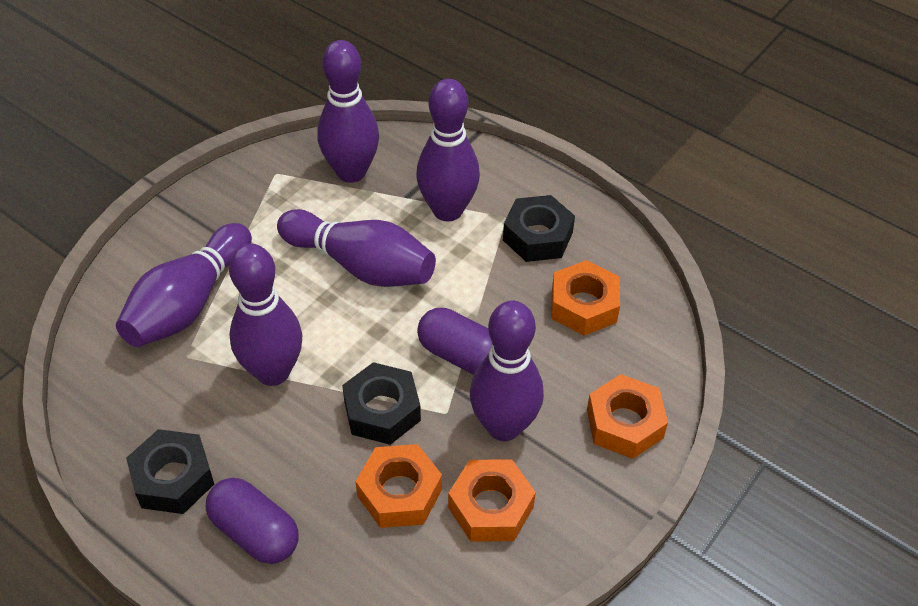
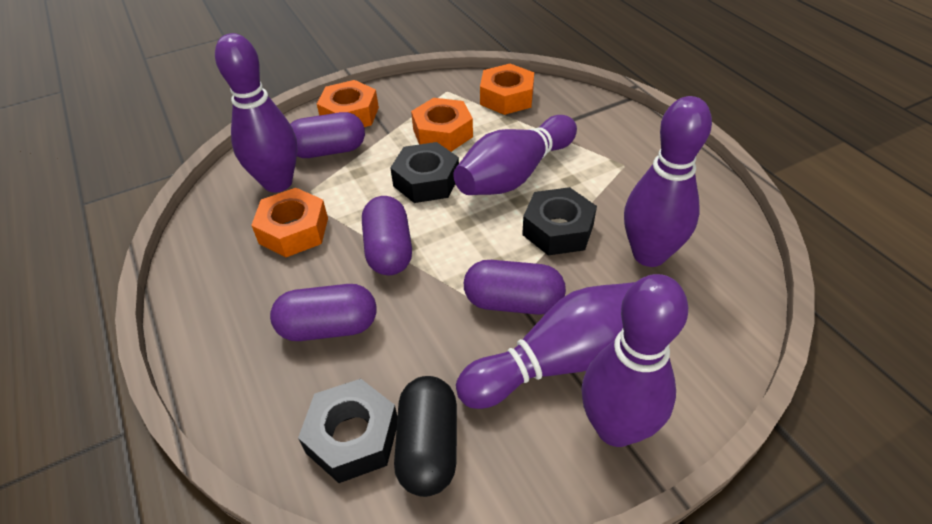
black capsule: 0 -> 1
purple bowling pin: 6 -> 5
purple capsule: 2 -> 4

